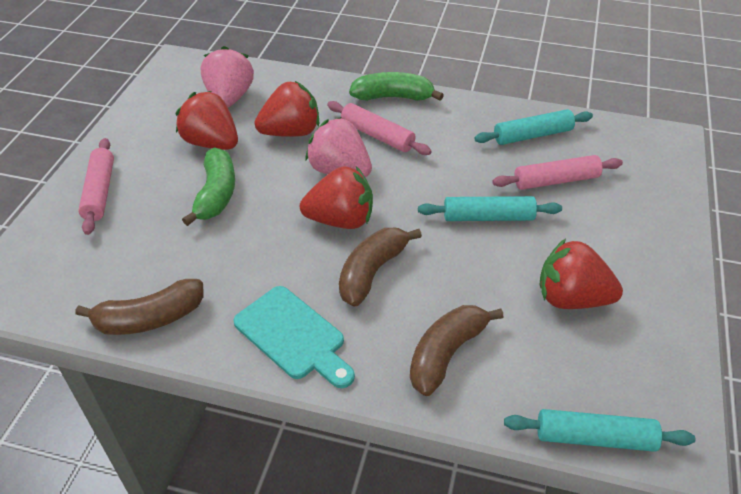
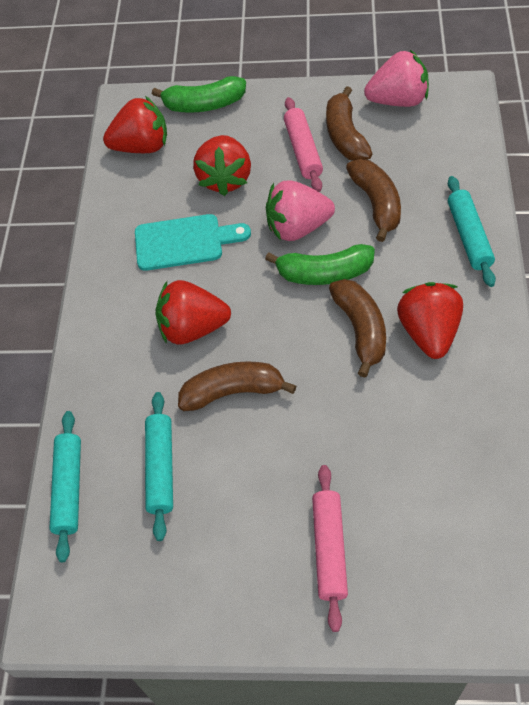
brown banana: 3 -> 4
pink rolling pin: 3 -> 2

